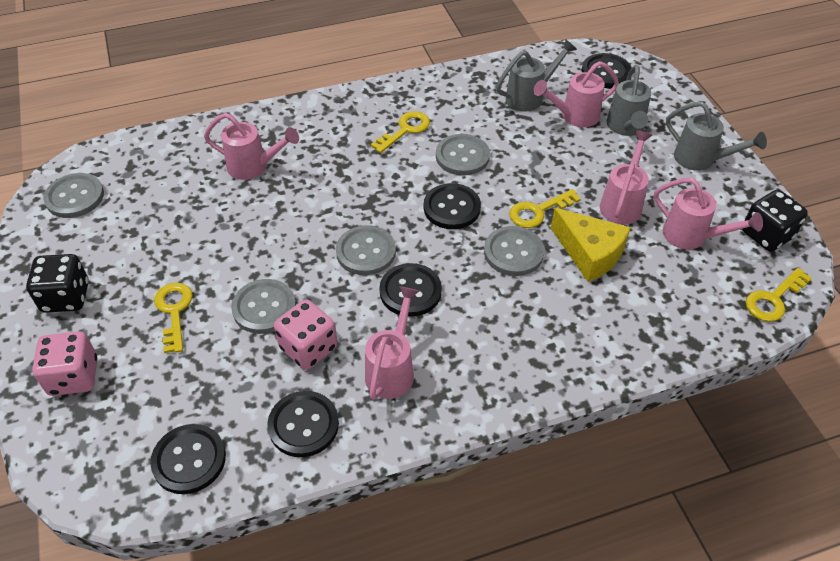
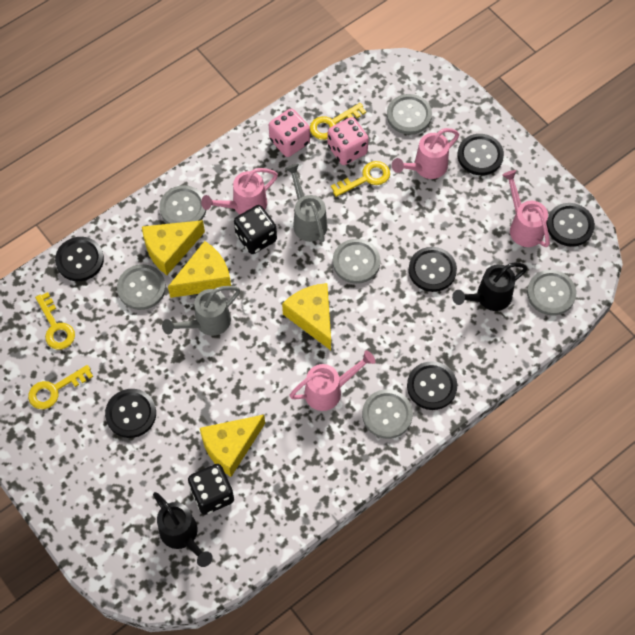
black button: 5 -> 6
black watering can: 0 -> 2
grey button: 5 -> 6
grey watering can: 3 -> 2
pink watering can: 5 -> 4
yellow cheese: 1 -> 4

